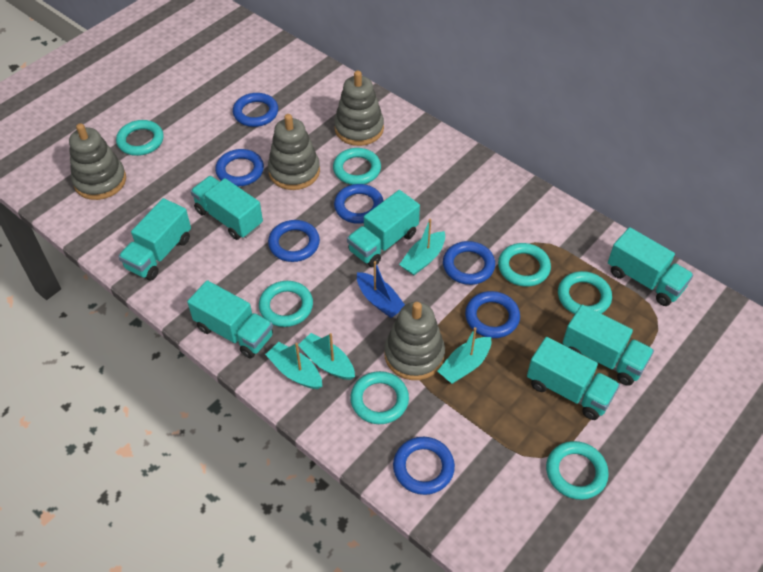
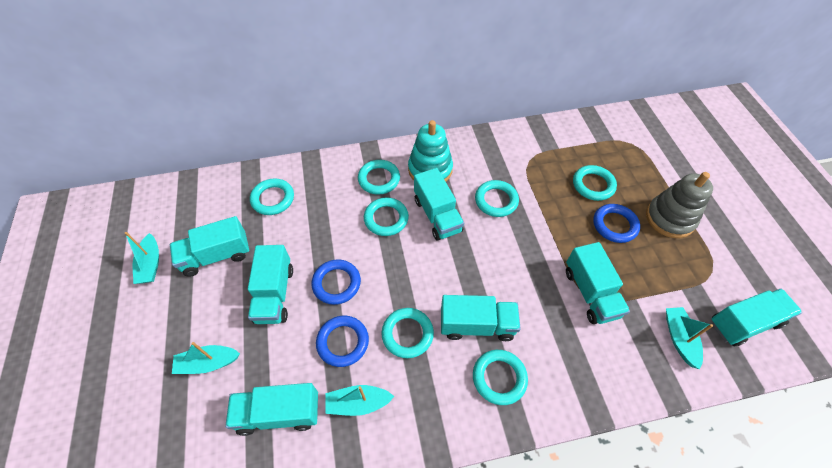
blue boat: 1 -> 0
blue ring: 7 -> 3
grey stacking toy: 4 -> 1
turquoise stacking toy: 0 -> 1

